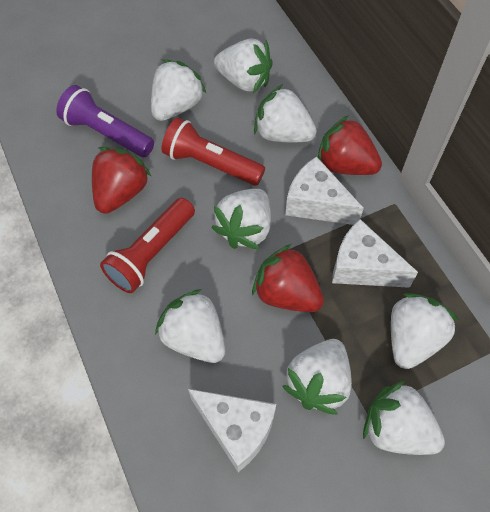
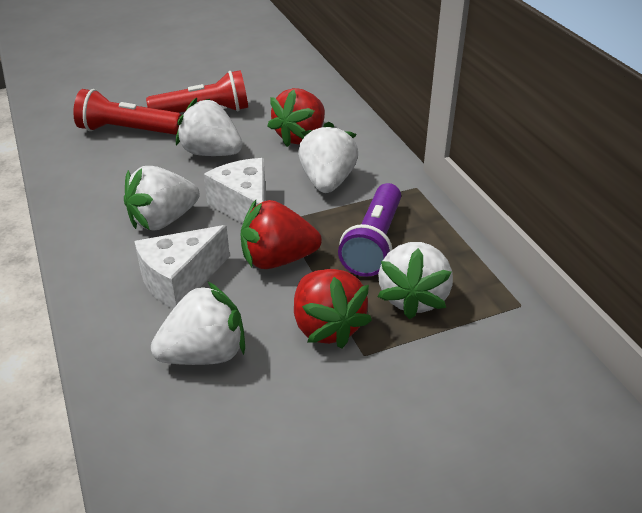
white cheese: 3 -> 2
white strawberry: 8 -> 5

